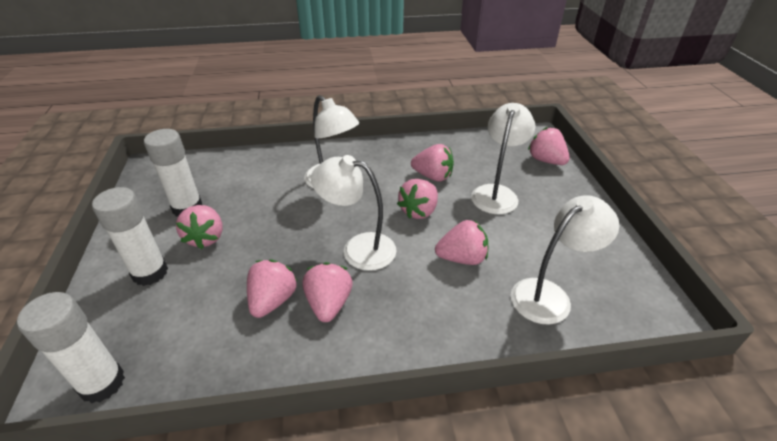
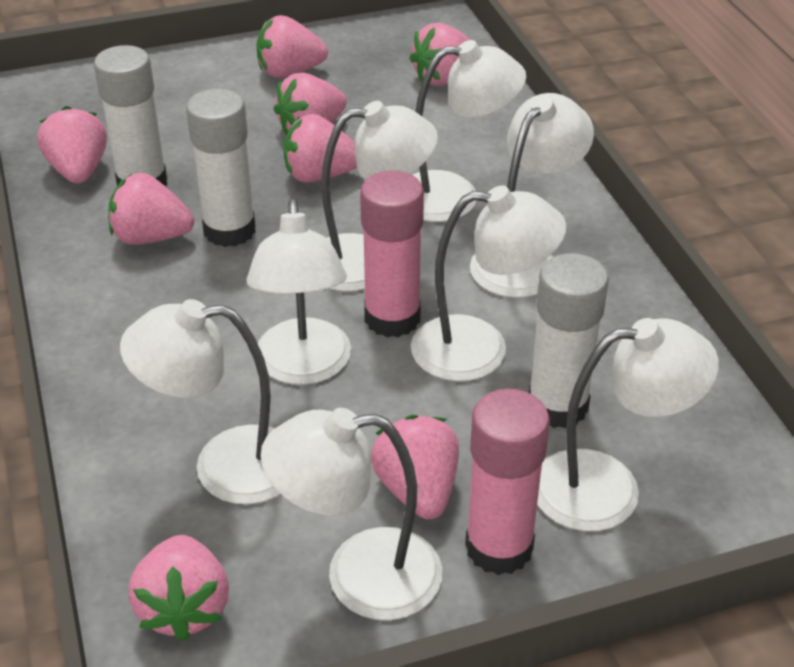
pink glue stick: 0 -> 2
pink strawberry: 7 -> 8
white lamp: 4 -> 8

